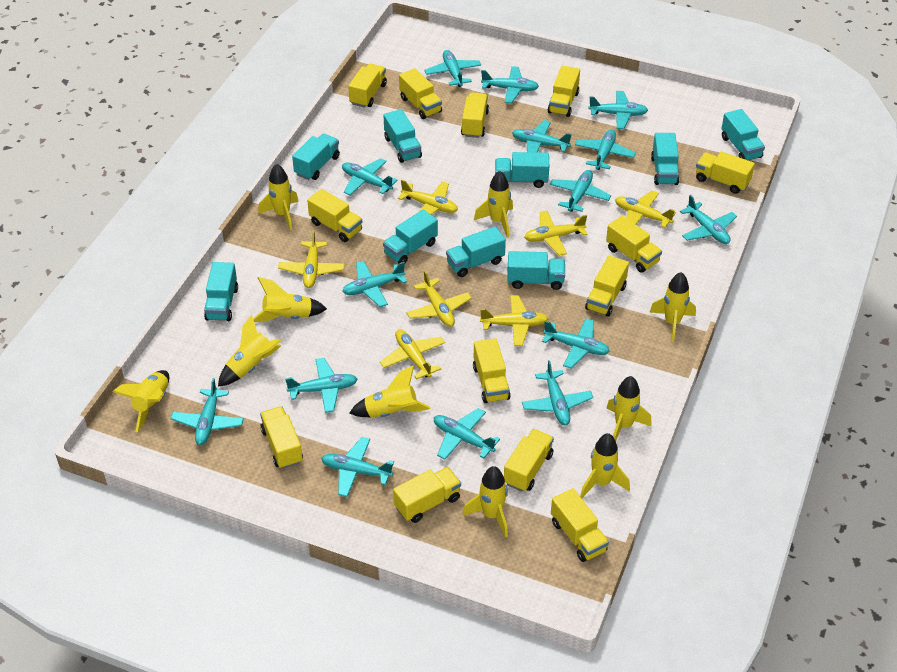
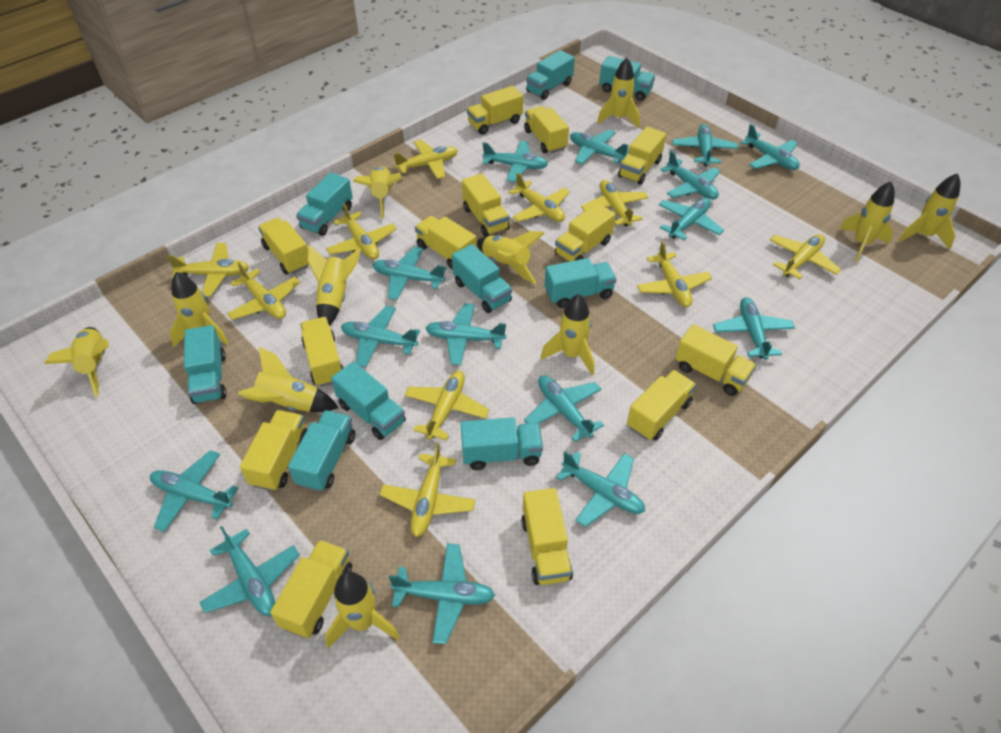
yellow plane: 7 -> 10
yellow rocket: 10 -> 11

